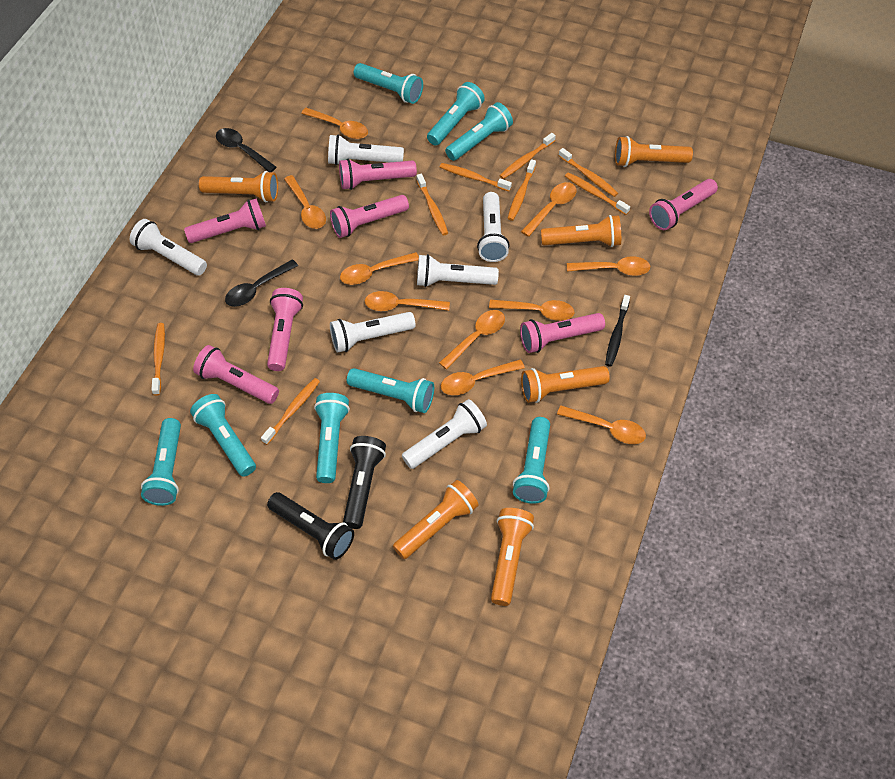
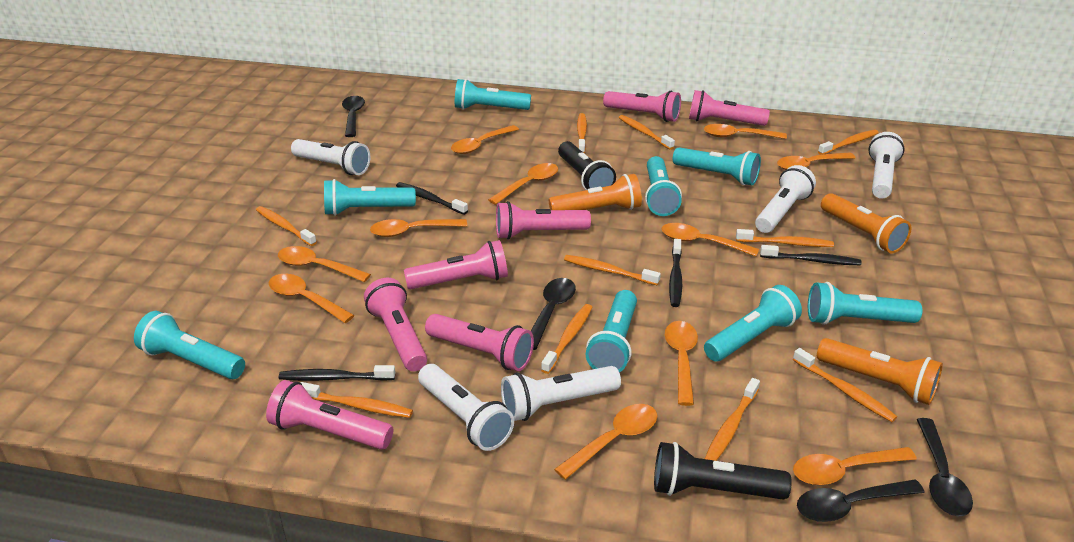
black spoon: 2 -> 4
black toothbrush: 1 -> 4
orange flashlight: 6 -> 3
orange spoon: 10 -> 11
orange toothbrush: 8 -> 10
white flashlight: 6 -> 5

